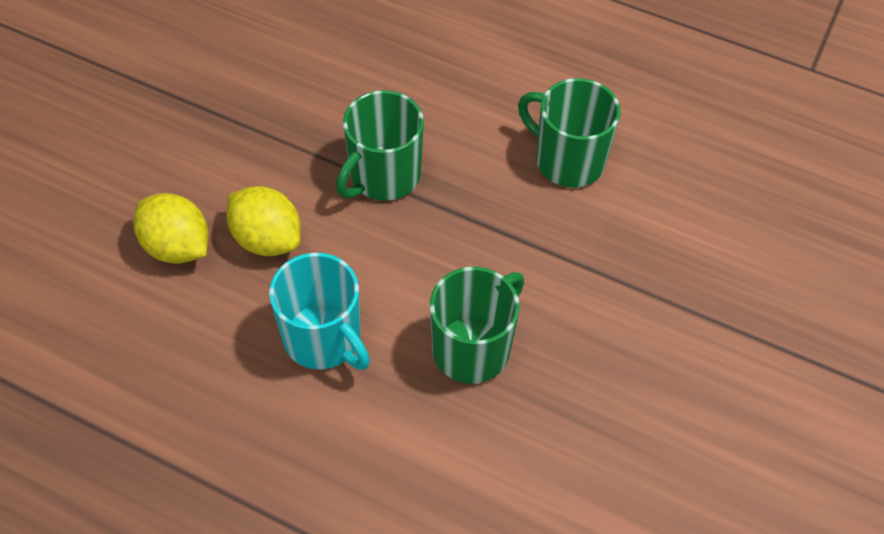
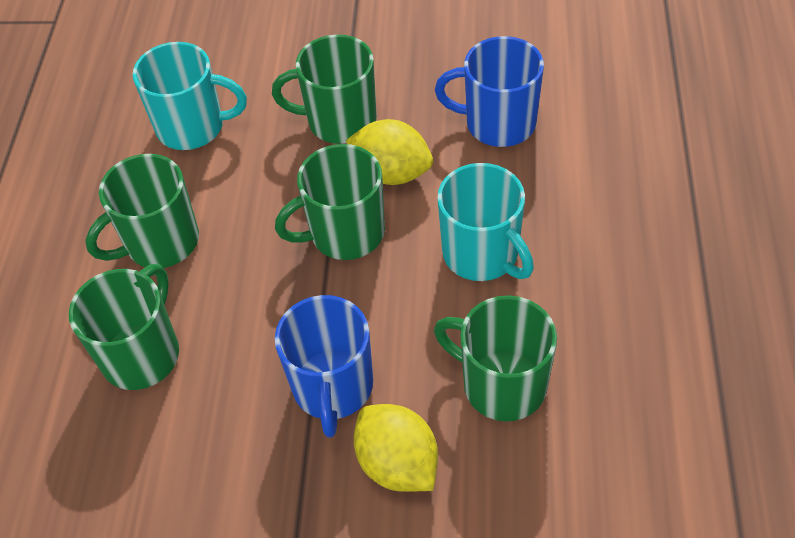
blue mug: 0 -> 2
green mug: 3 -> 5
turquoise mug: 1 -> 2

